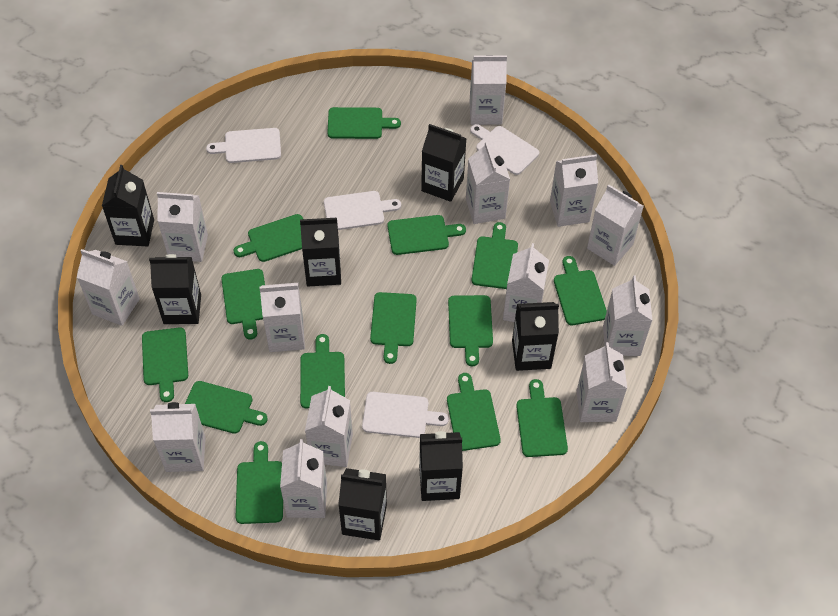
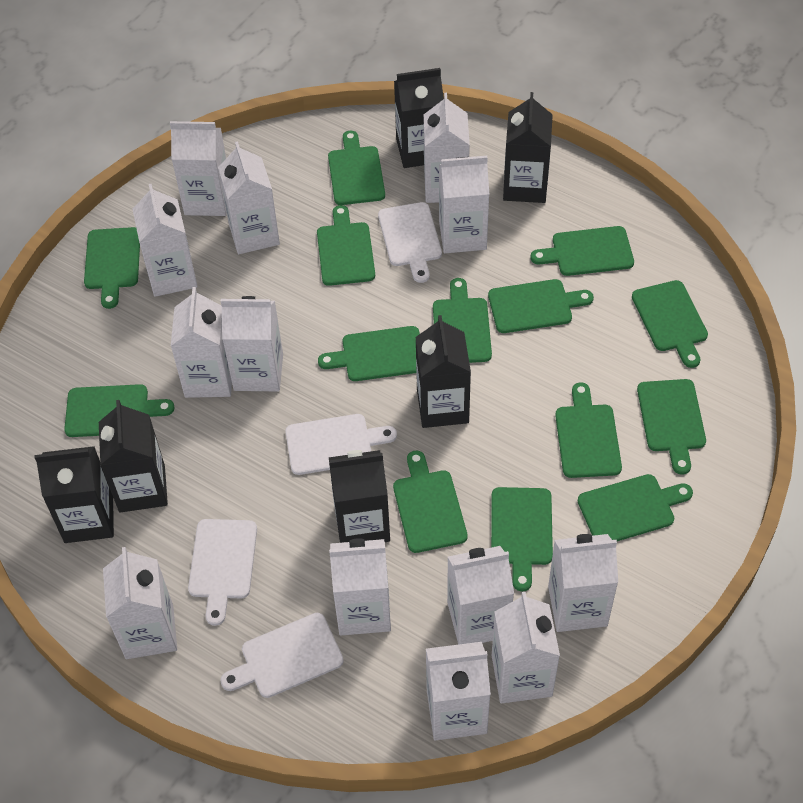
black carton: 7 -> 6

